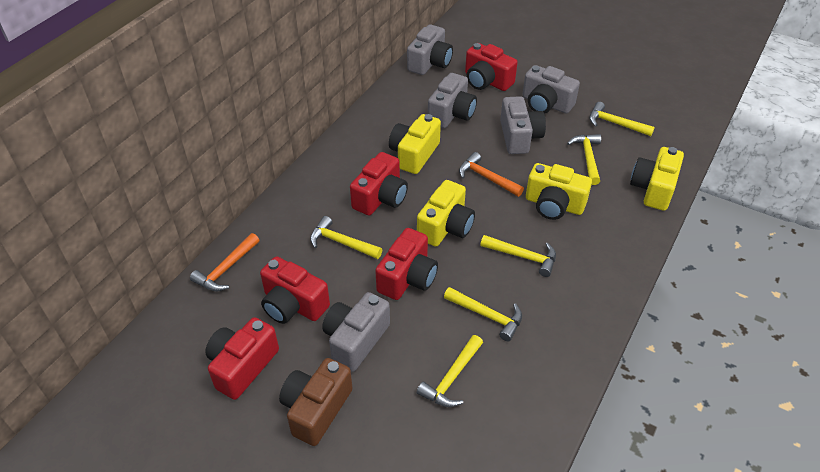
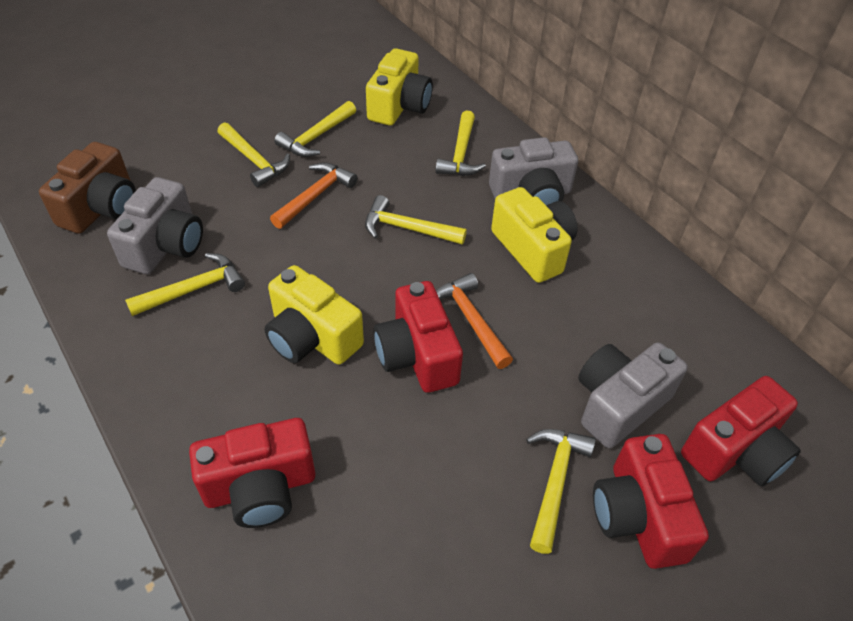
grey camera: 5 -> 3
red camera: 5 -> 4
yellow camera: 4 -> 3

